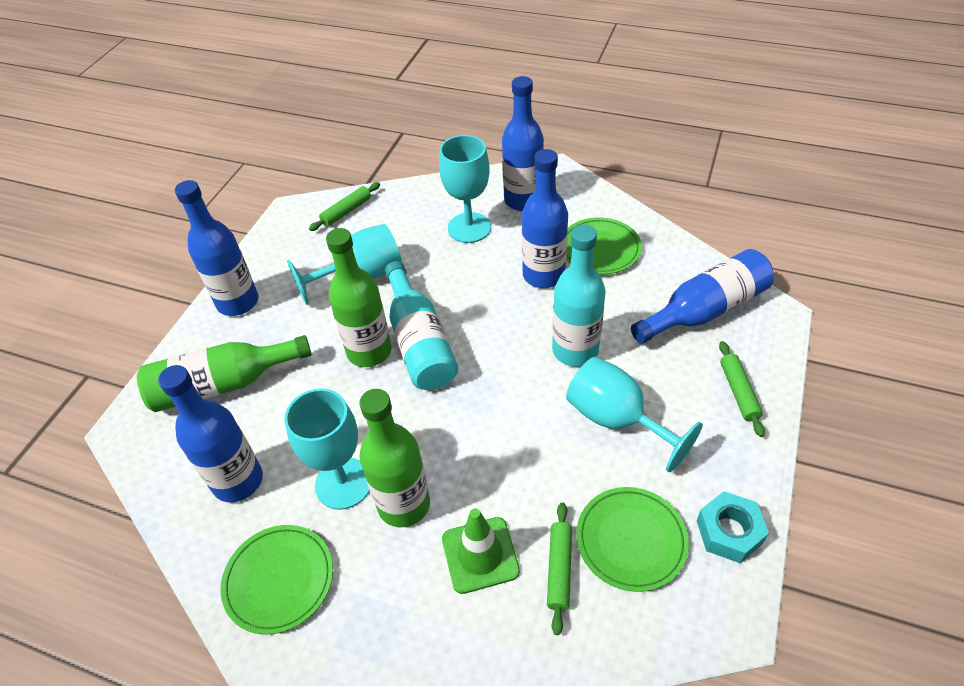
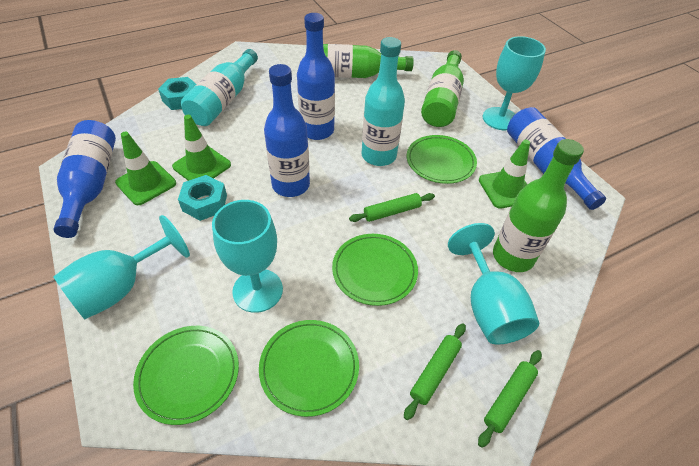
blue bottle: 5 -> 4
green plate: 3 -> 4
green traffic cone: 1 -> 3
turquoise nut: 1 -> 2

